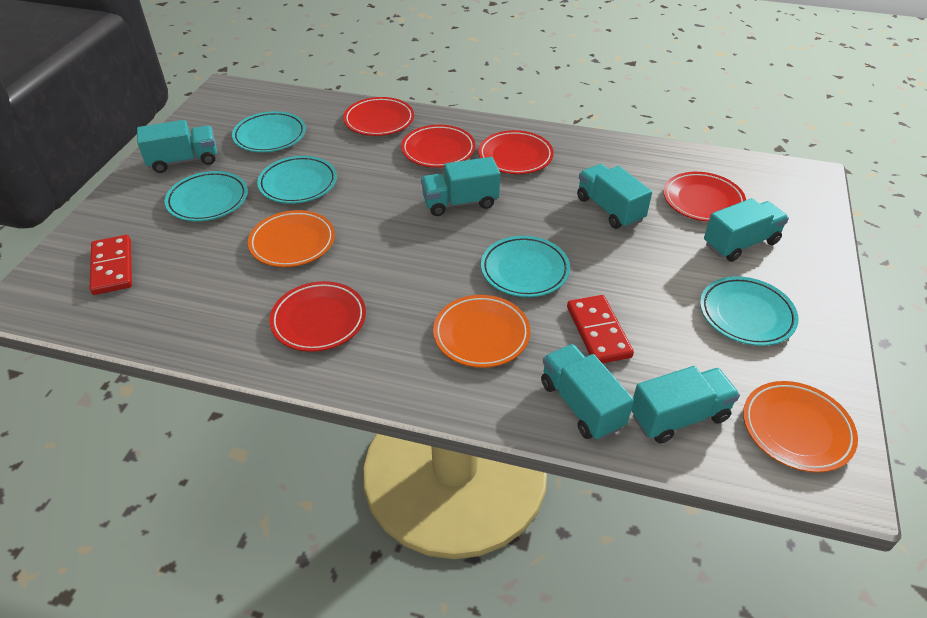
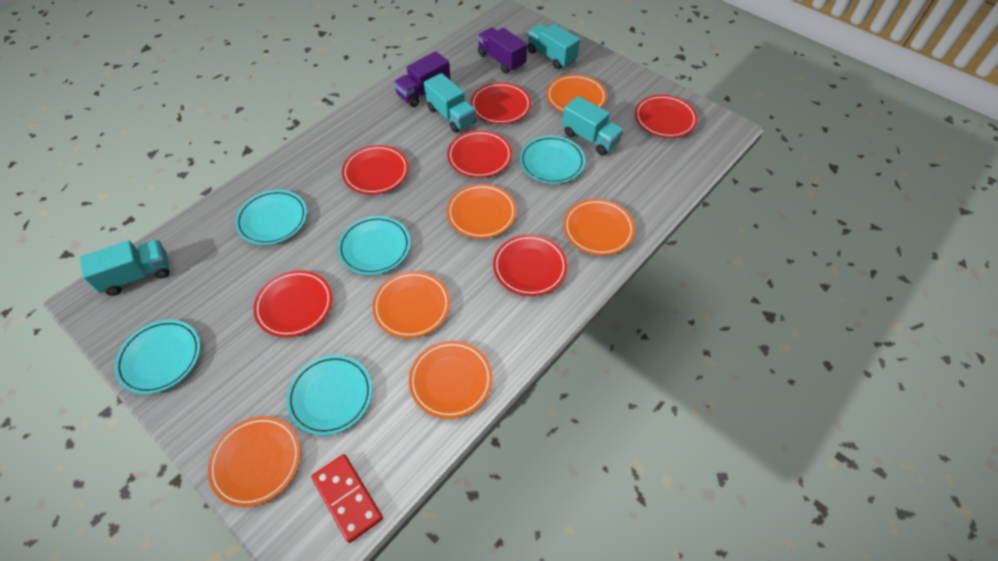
orange plate: 3 -> 6
purple truck: 0 -> 2
red domino: 2 -> 1
red plate: 5 -> 6
turquoise truck: 6 -> 4

